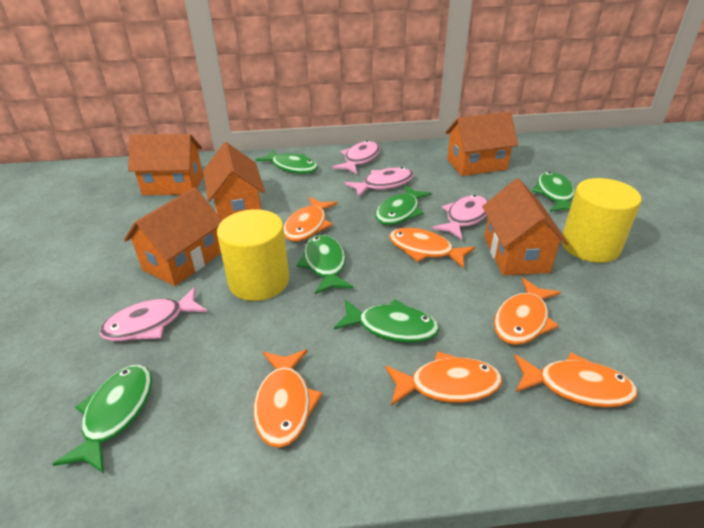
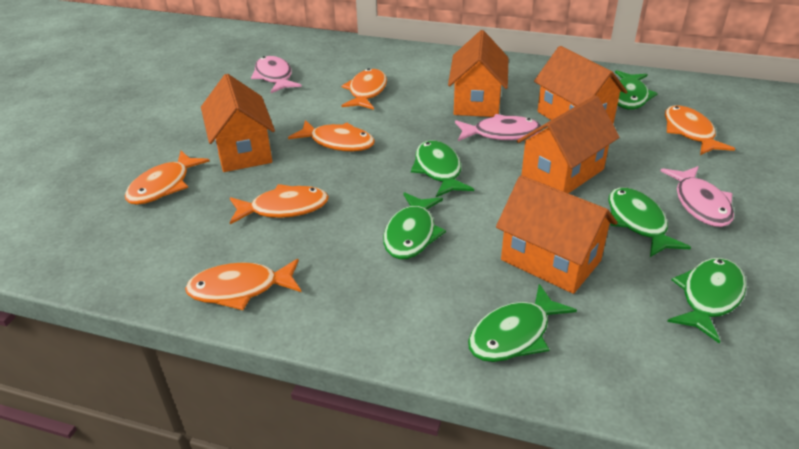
pink fish: 4 -> 3
yellow cylinder: 2 -> 0

